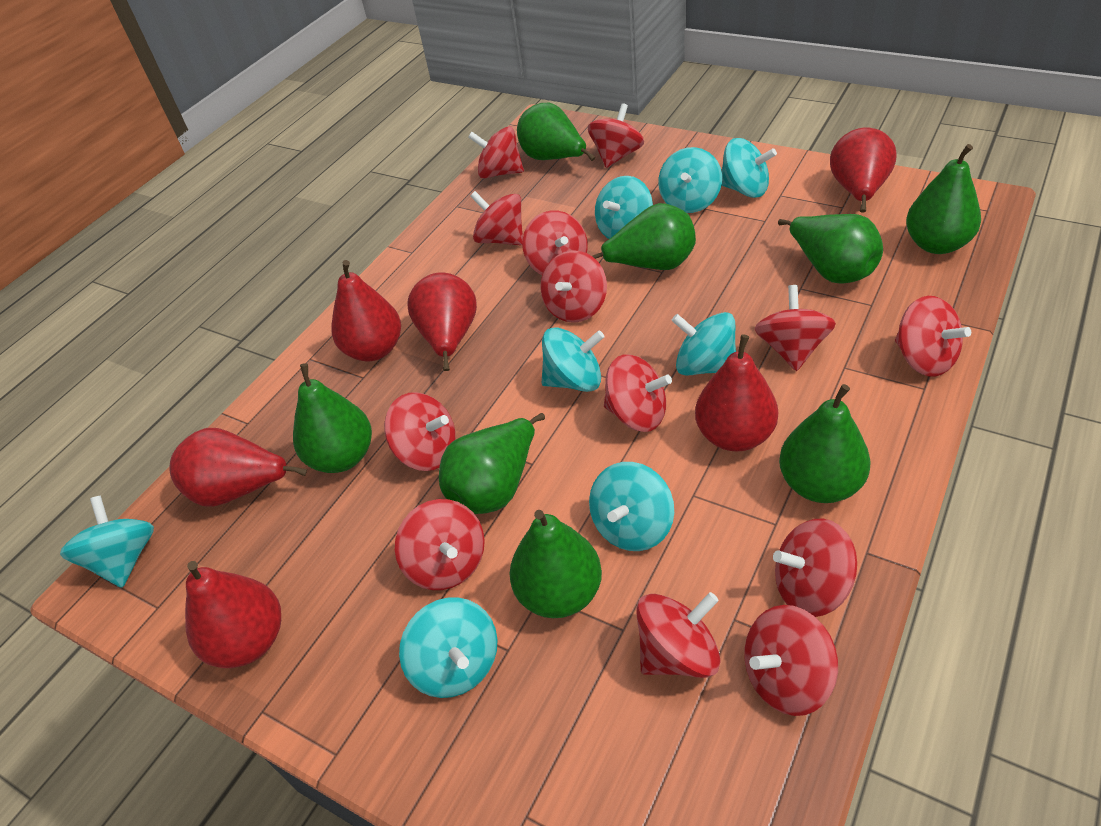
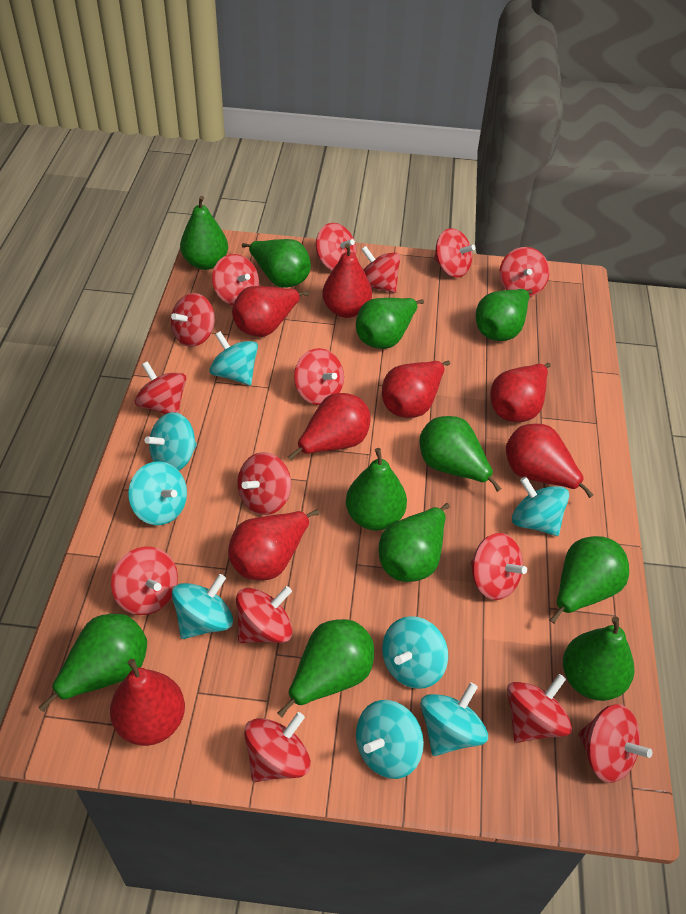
green pear: 8 -> 11
red pear: 6 -> 8
red spinning top: 13 -> 15

